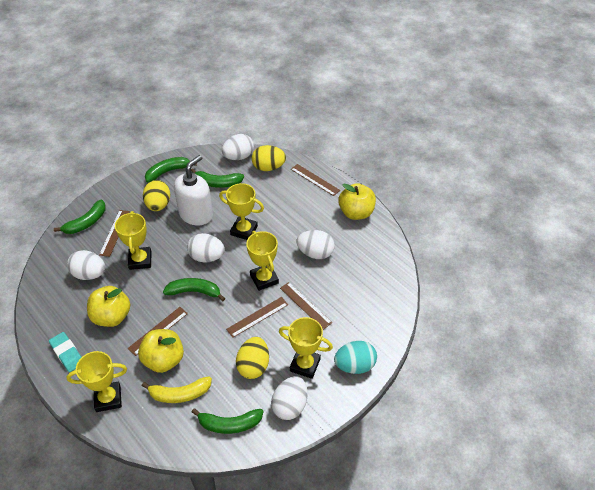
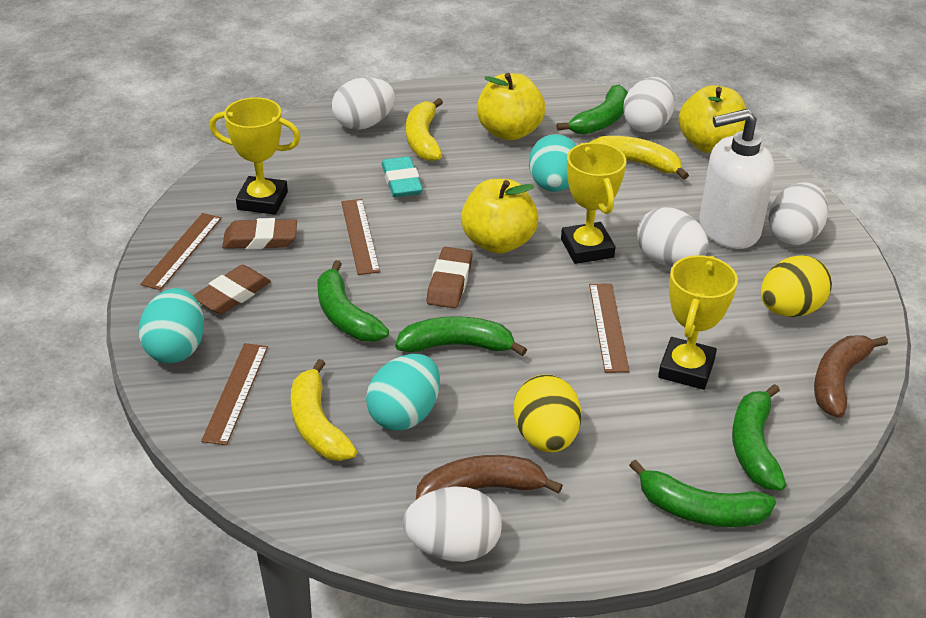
brown banana: 0 -> 2
brown eraser: 0 -> 3
brown ruler: 5 -> 4
turquoise egg: 1 -> 3
yellow banana: 1 -> 3
yellow egg: 3 -> 2
yellow trophy: 5 -> 3

